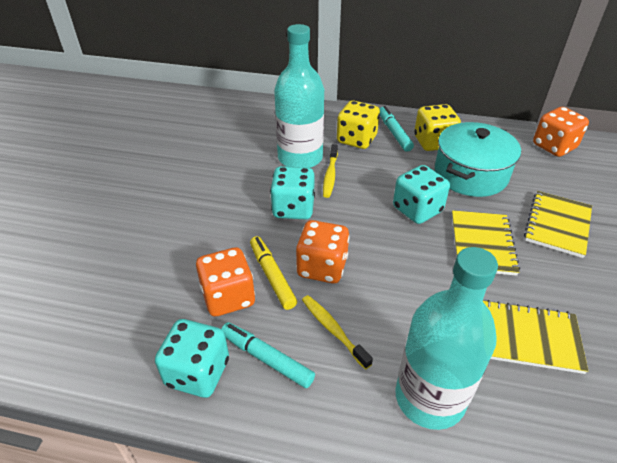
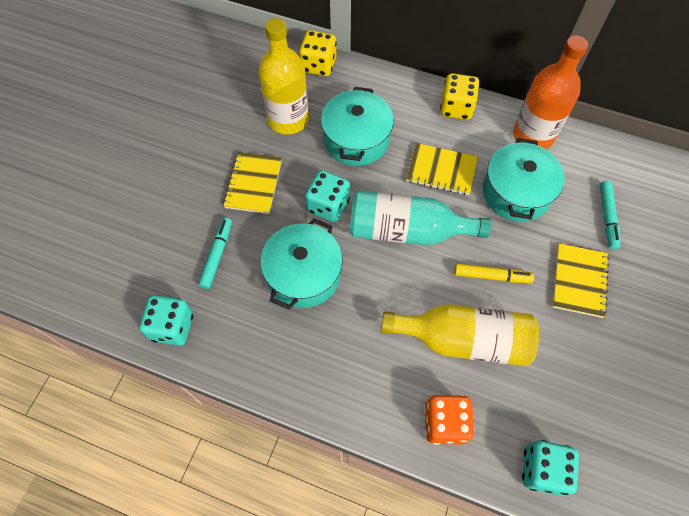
orange bottle: 0 -> 1
orange dice: 3 -> 1
turquoise bottle: 2 -> 1
turquoise pot: 1 -> 3
yellow bottle: 0 -> 2
yellow toothbrush: 2 -> 0

